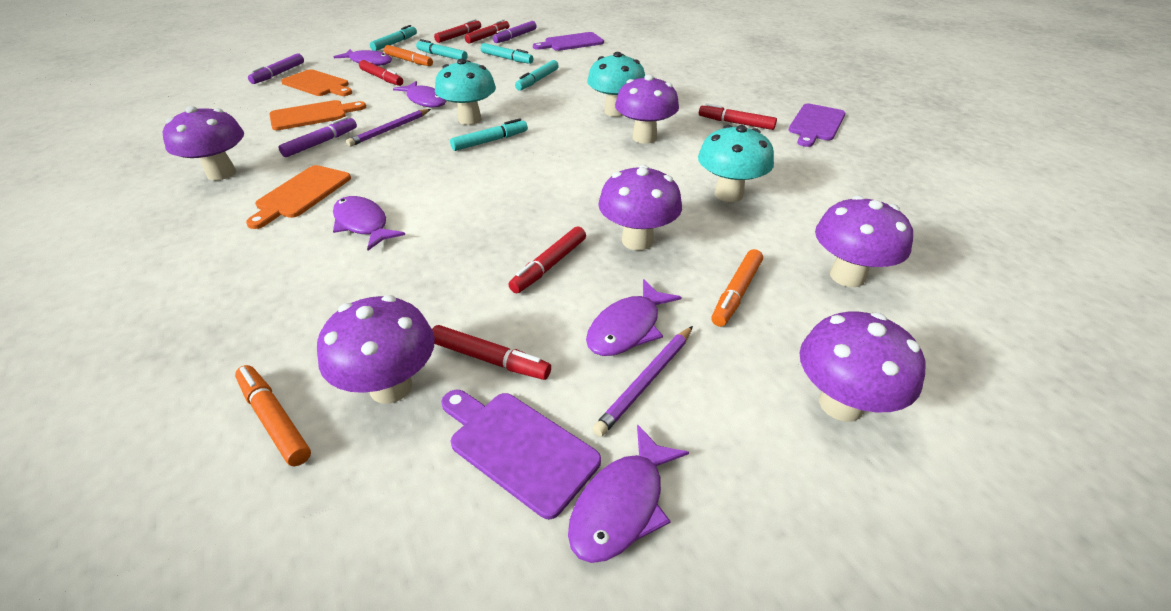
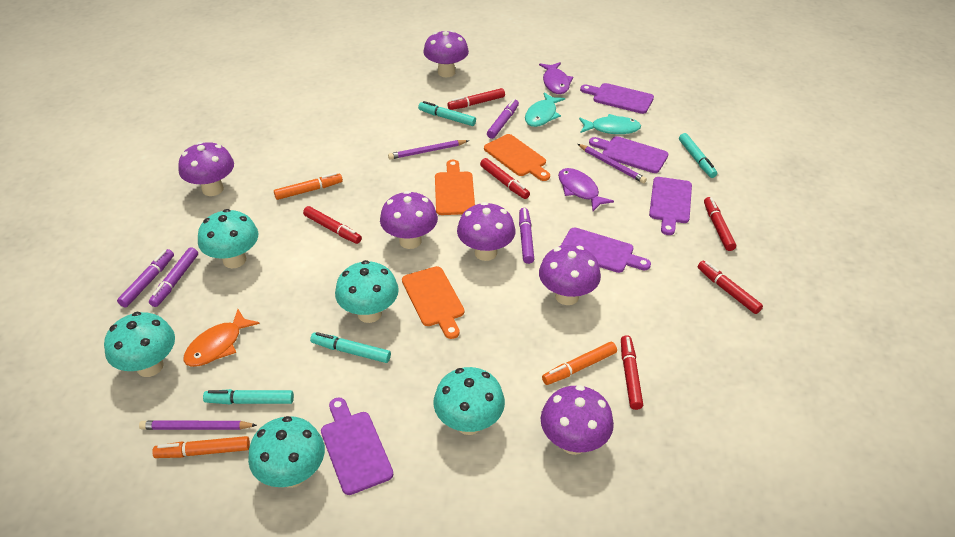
orange fish: 0 -> 1
purple cutting board: 3 -> 5
purple fish: 5 -> 2
purple marker: 3 -> 4
purple pencil: 2 -> 3
turquoise fish: 0 -> 2
turquoise marker: 5 -> 4
turquoise mushroom: 3 -> 5

